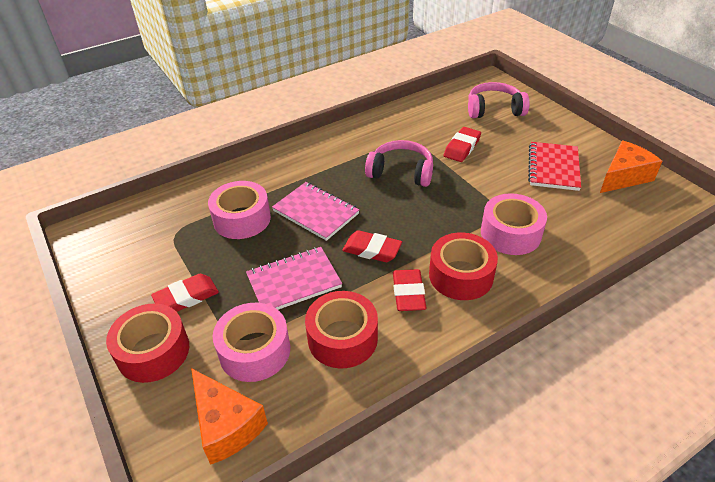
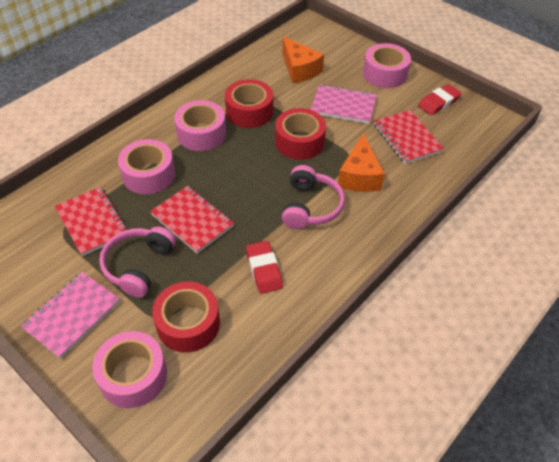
pink tape: 3 -> 4
red eraser: 4 -> 2
red notebook: 1 -> 3

